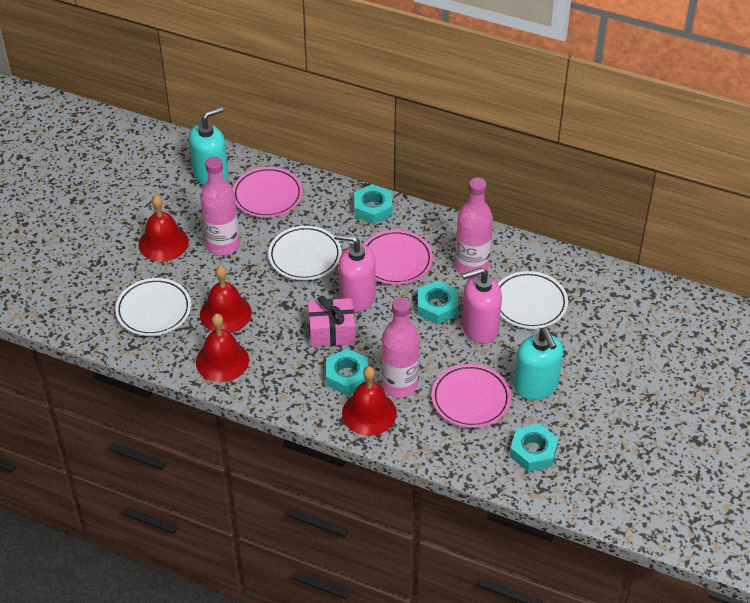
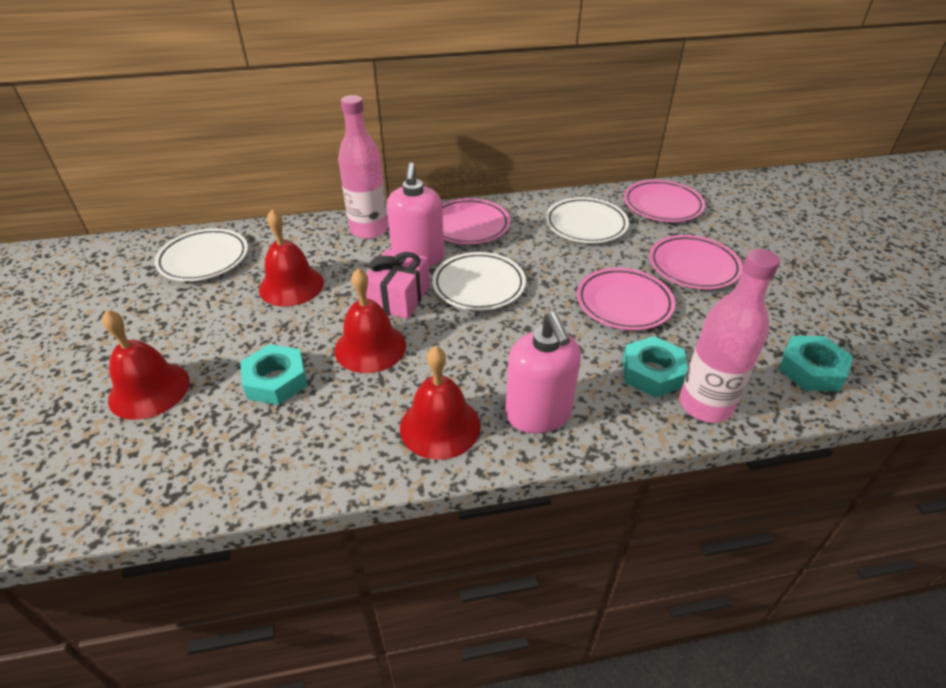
pink bottle: 3 -> 2
pink plate: 3 -> 4
turquoise nut: 4 -> 3
turquoise soap dispenser: 2 -> 0

